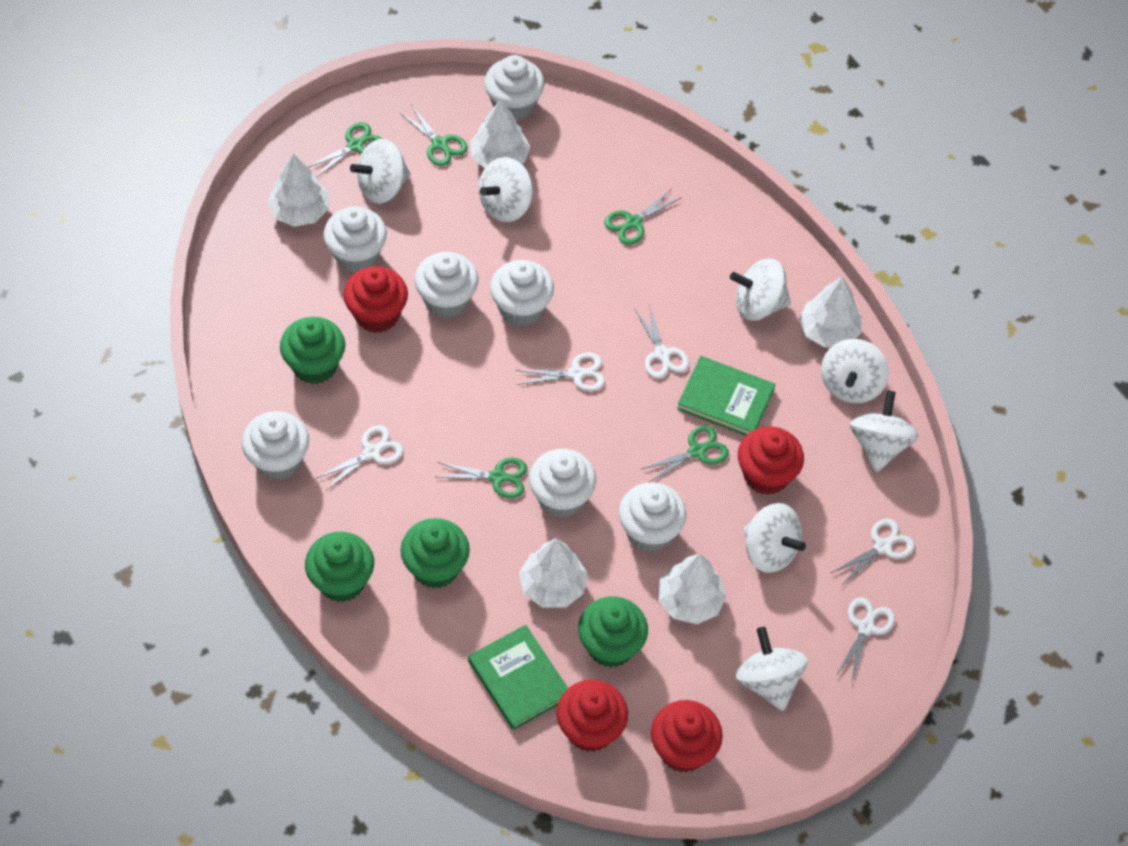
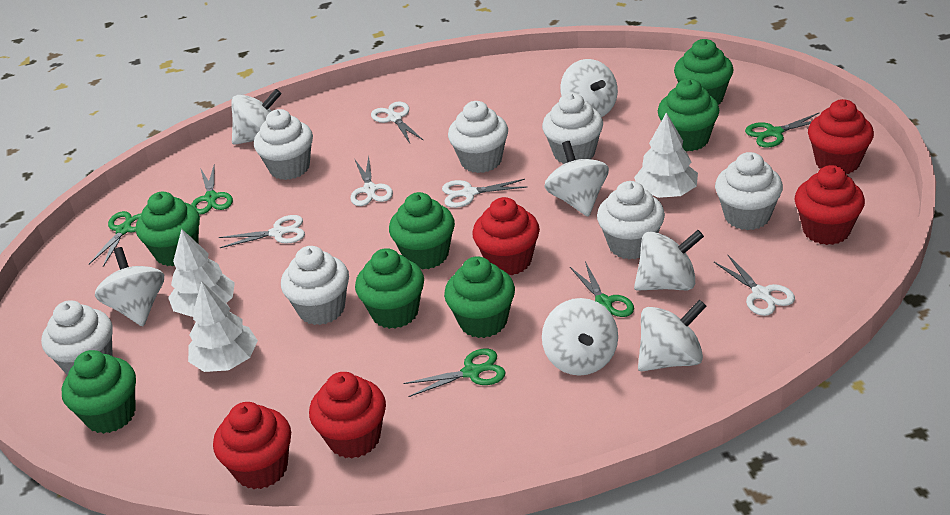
green book: 2 -> 0
green cupcake: 4 -> 7
red cupcake: 4 -> 5
white tree: 5 -> 3

